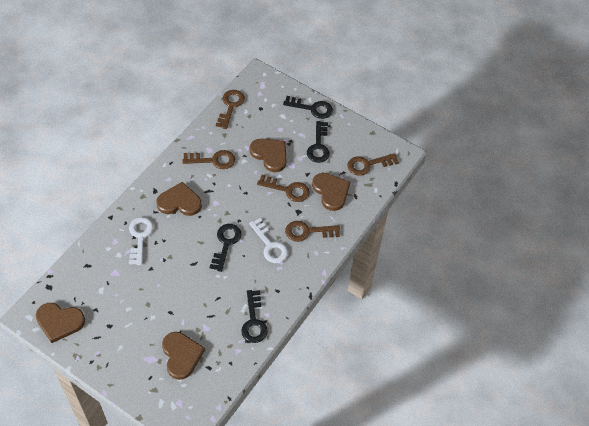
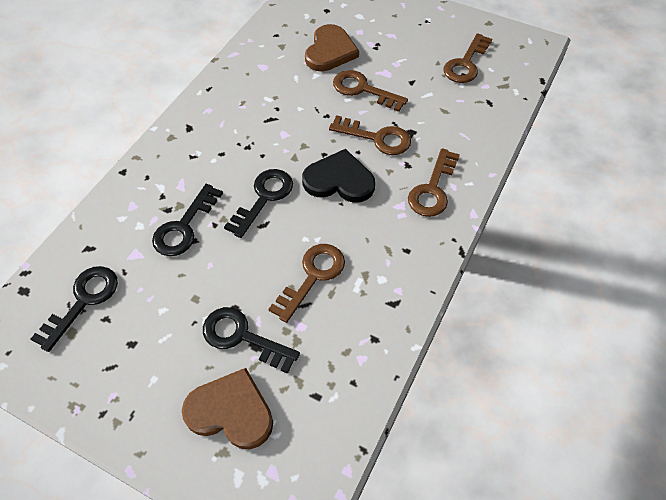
black heart: 0 -> 1
brown heart: 5 -> 2
white key: 2 -> 0

